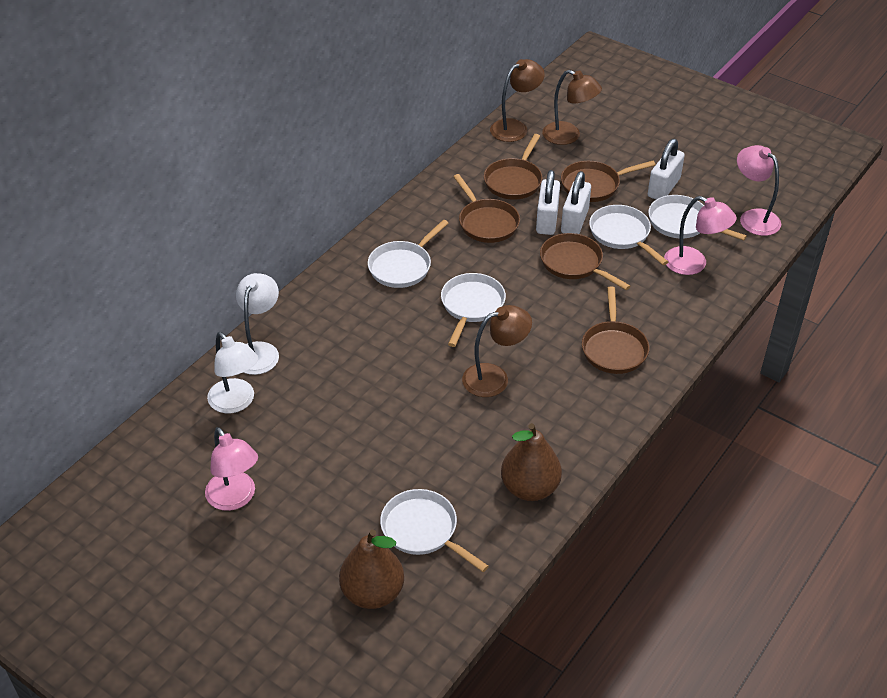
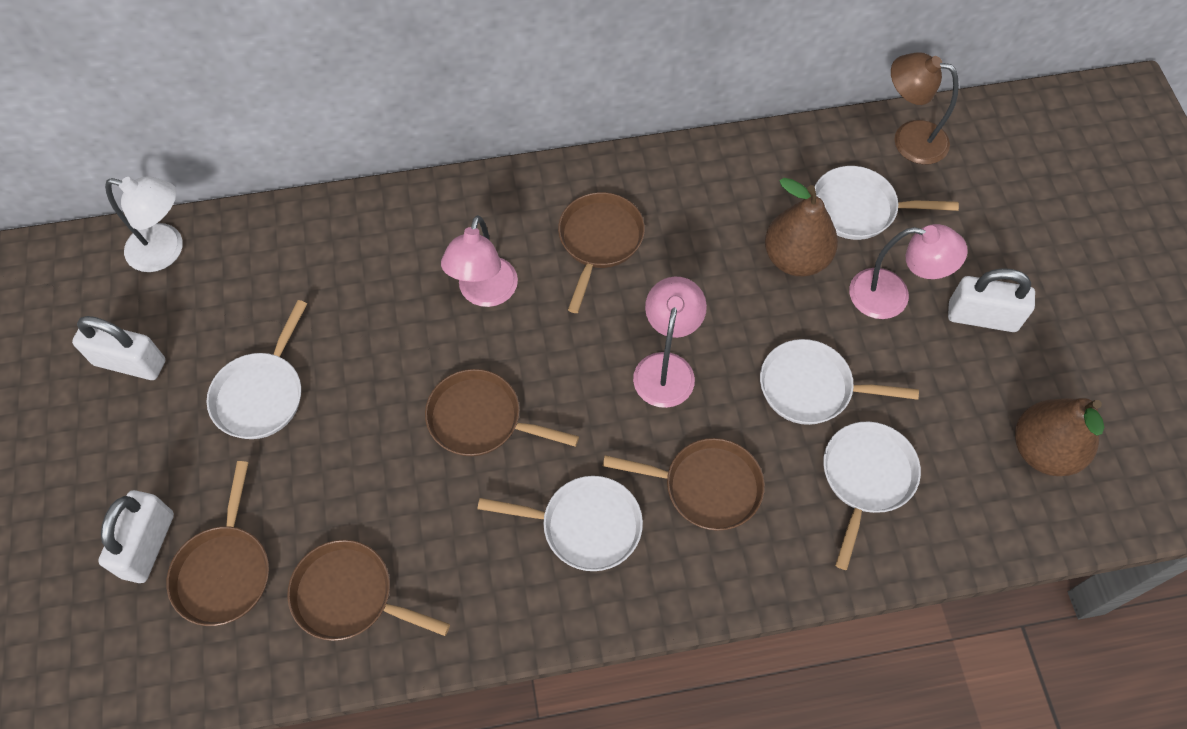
brown lamp: 3 -> 1
white lamp: 2 -> 1

